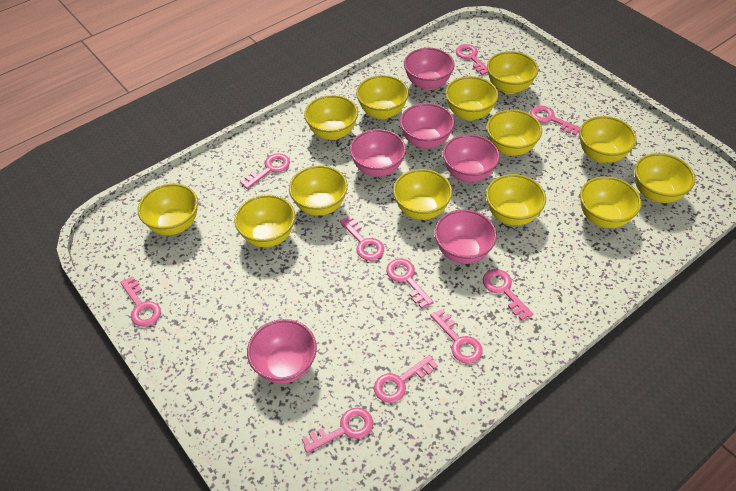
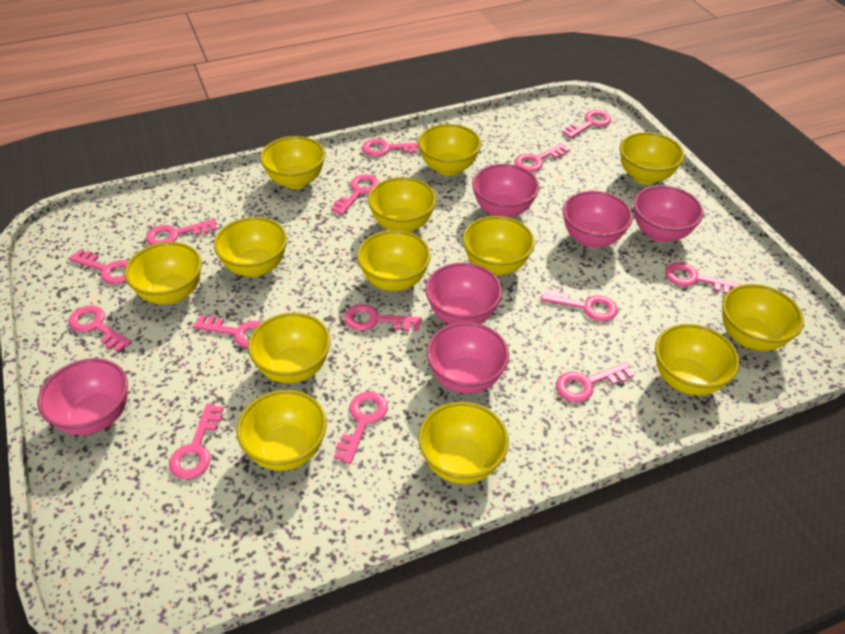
pink key: 10 -> 14

